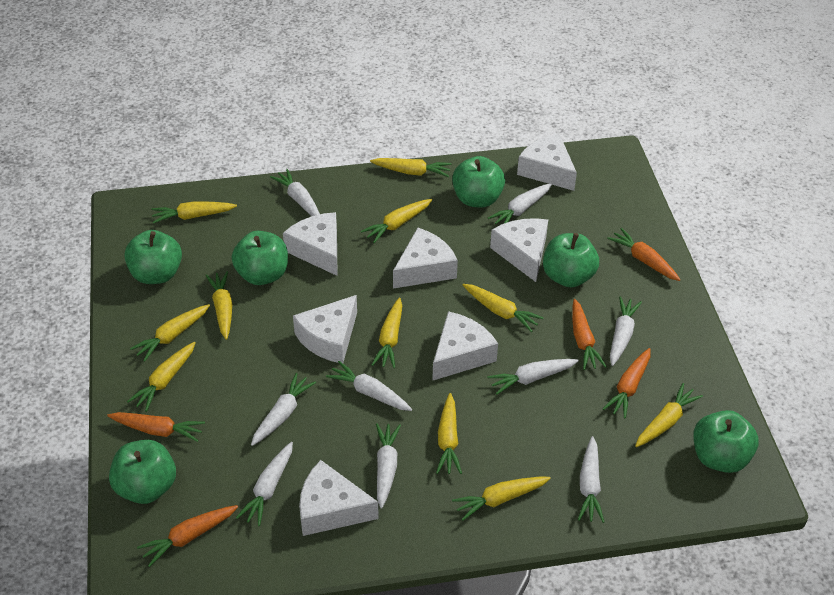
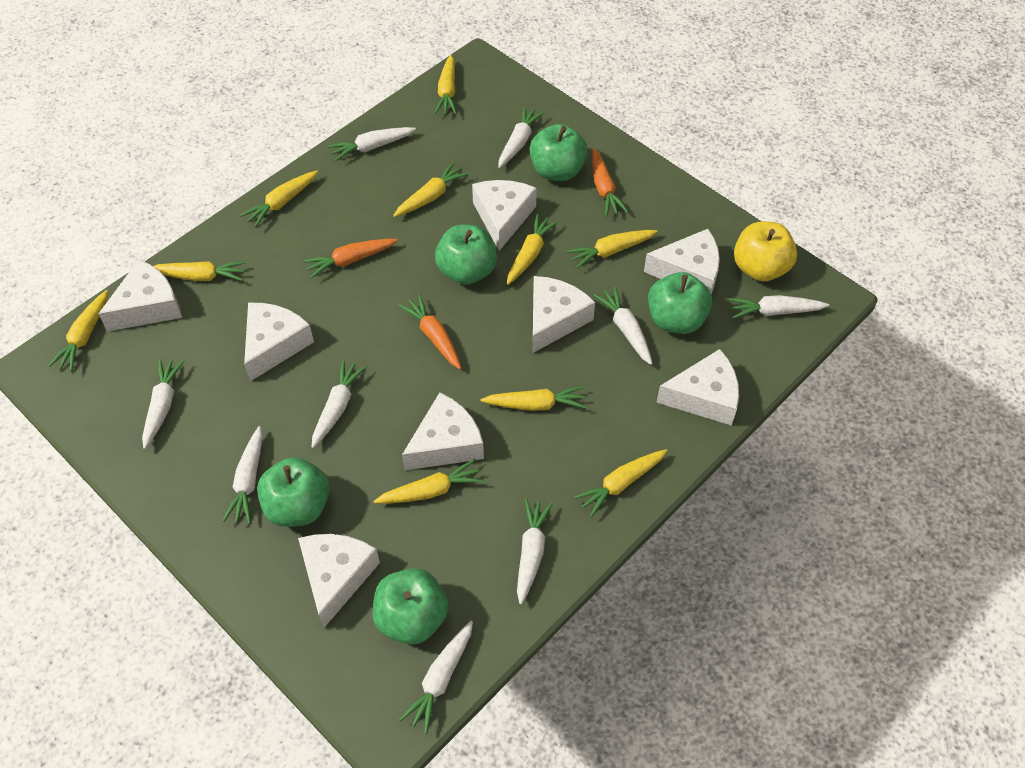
green apple: 6 -> 5
orange carrot: 5 -> 3
white cheese: 7 -> 8
yellow apple: 0 -> 1
yellow carrot: 11 -> 10

